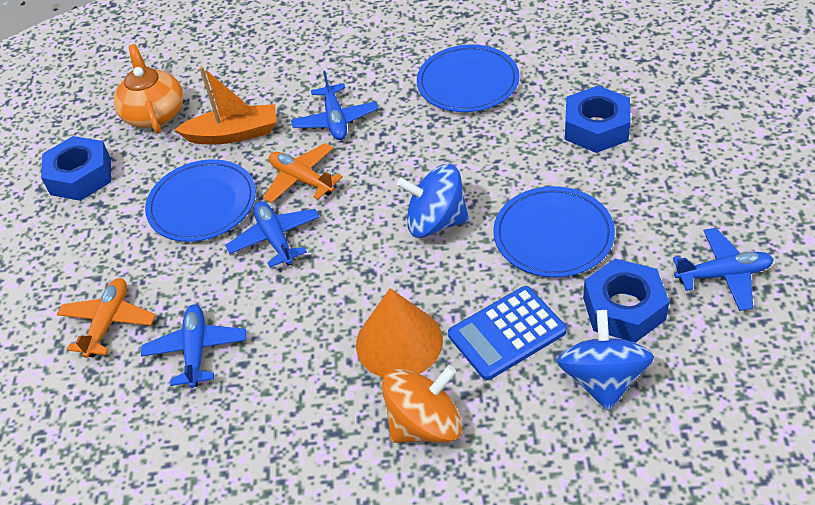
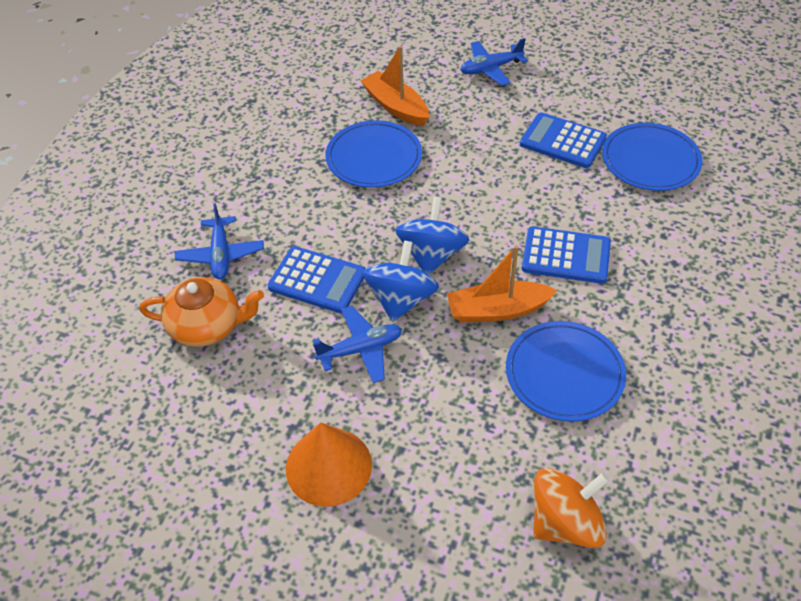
blue calculator: 1 -> 3
blue nut: 3 -> 0
blue plane: 4 -> 3
orange boat: 1 -> 2
orange plane: 2 -> 0

